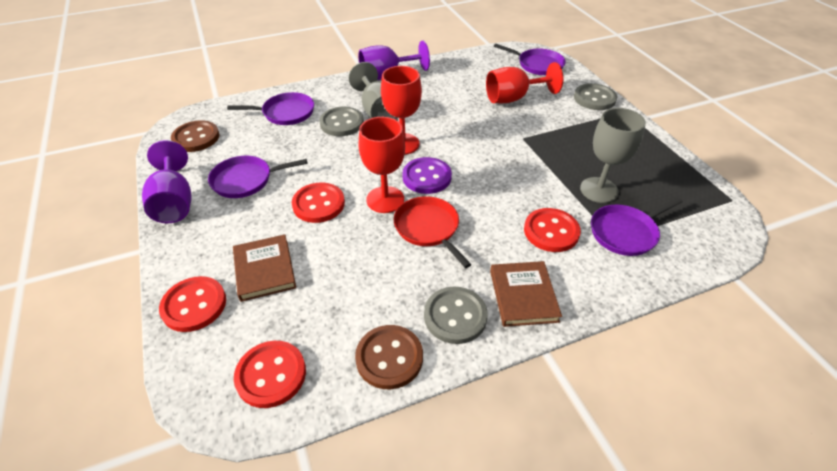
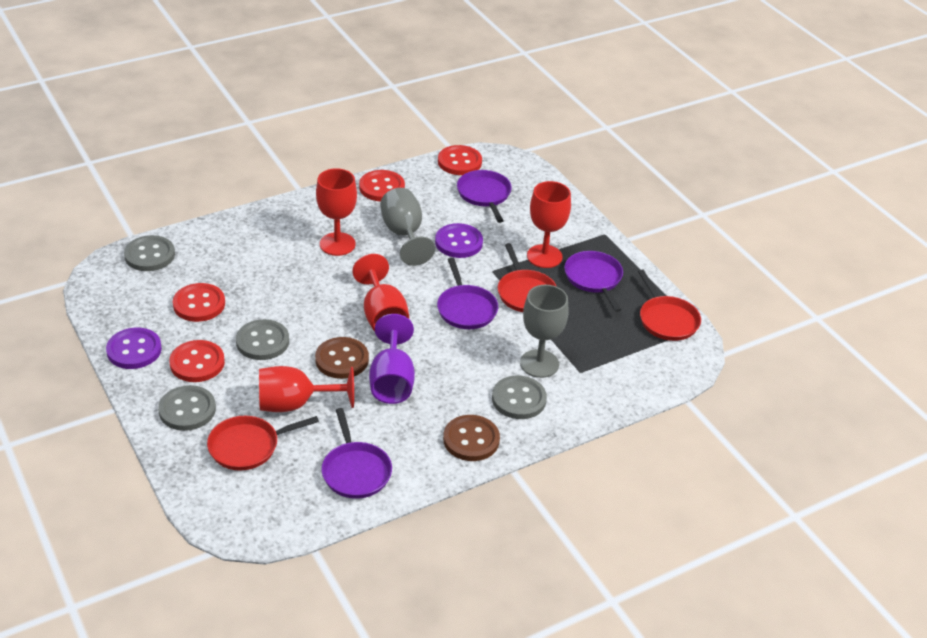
brown book: 2 -> 0
grey button: 3 -> 4
purple button: 1 -> 2
purple goblet: 2 -> 1
red goblet: 3 -> 4
red pan: 1 -> 3

